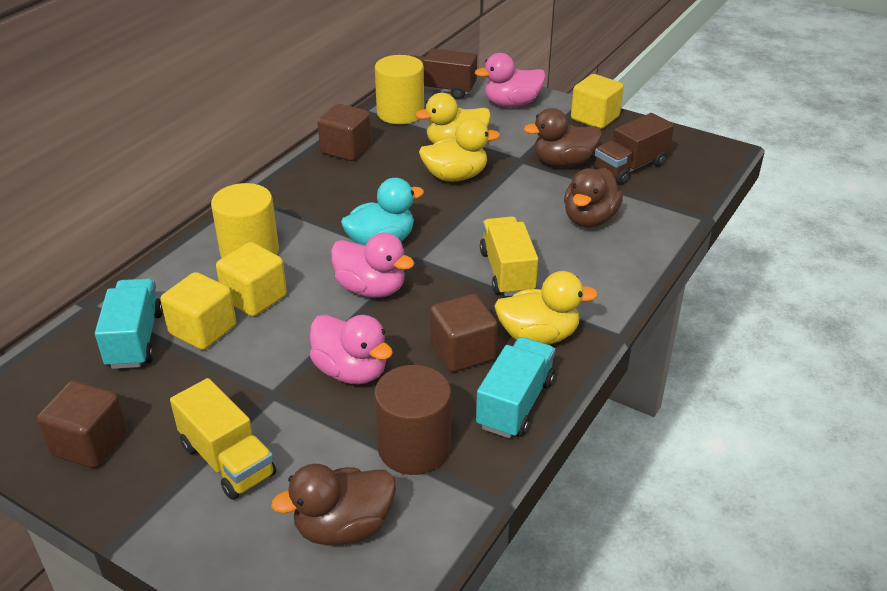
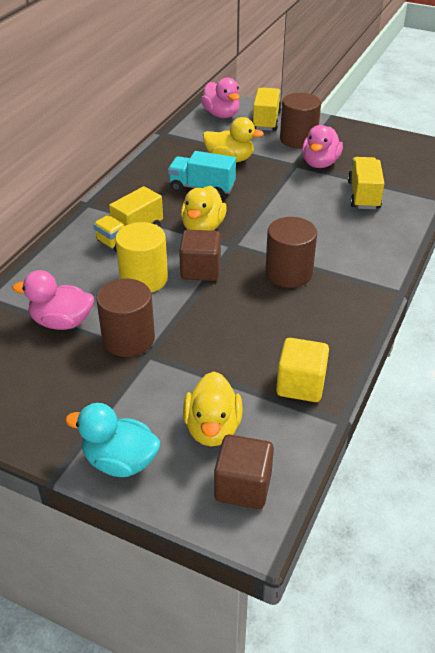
brown cube: 3 -> 2
brown cylinder: 1 -> 3
brown duck: 3 -> 0
brown truck: 2 -> 0
turquoise truck: 2 -> 1
yellow cube: 3 -> 1
yellow cylinder: 2 -> 1
yellow truck: 2 -> 3

